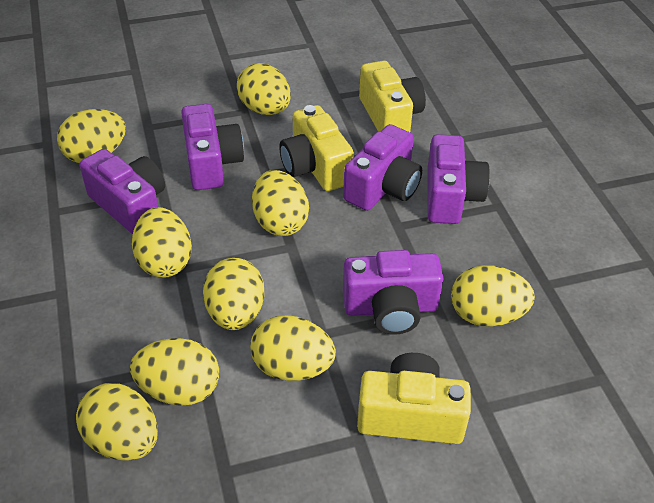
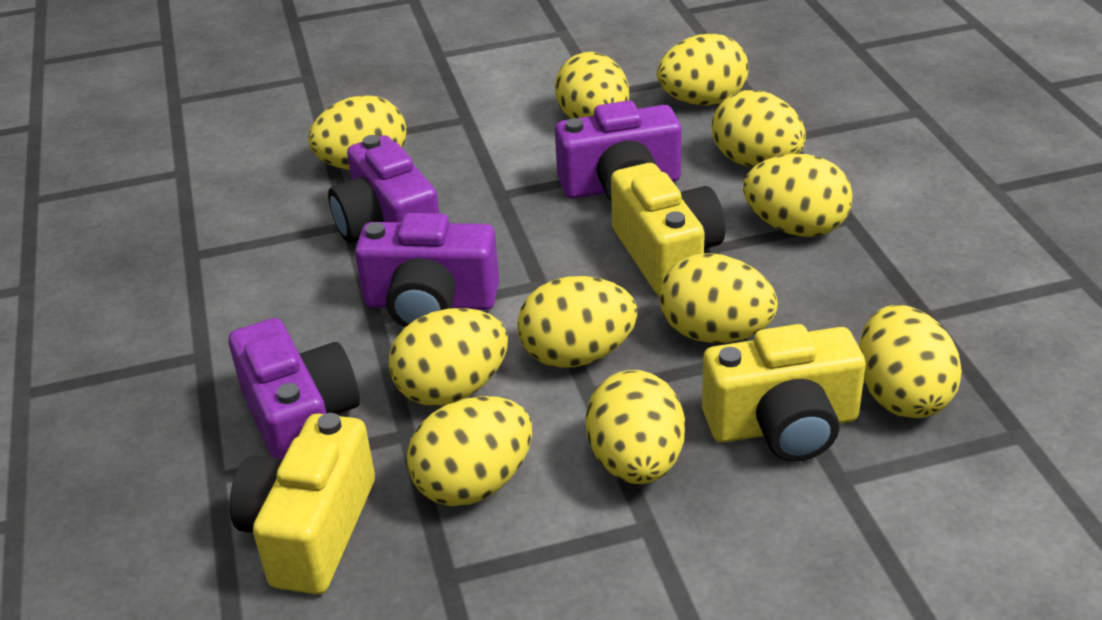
purple camera: 5 -> 4
yellow egg: 9 -> 11

